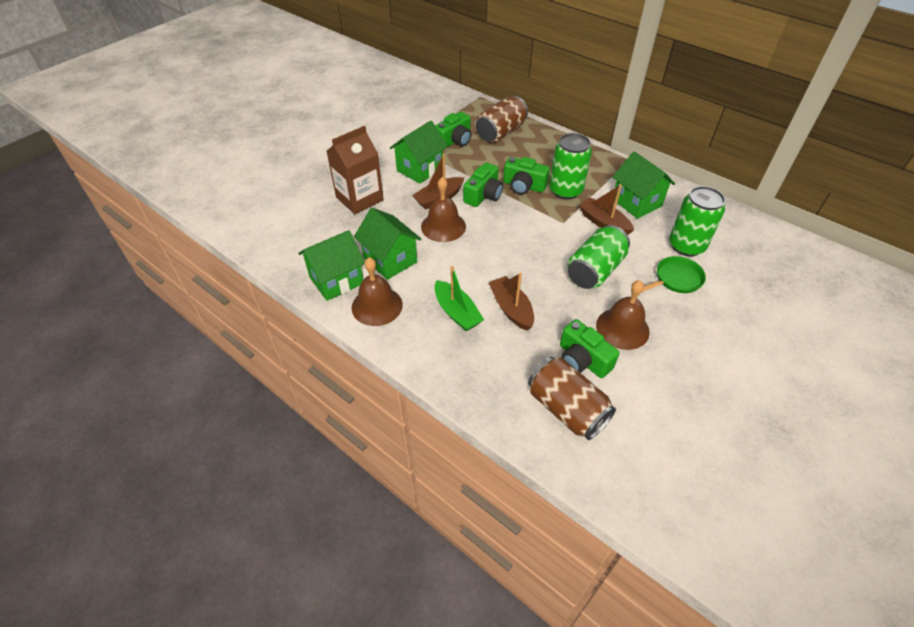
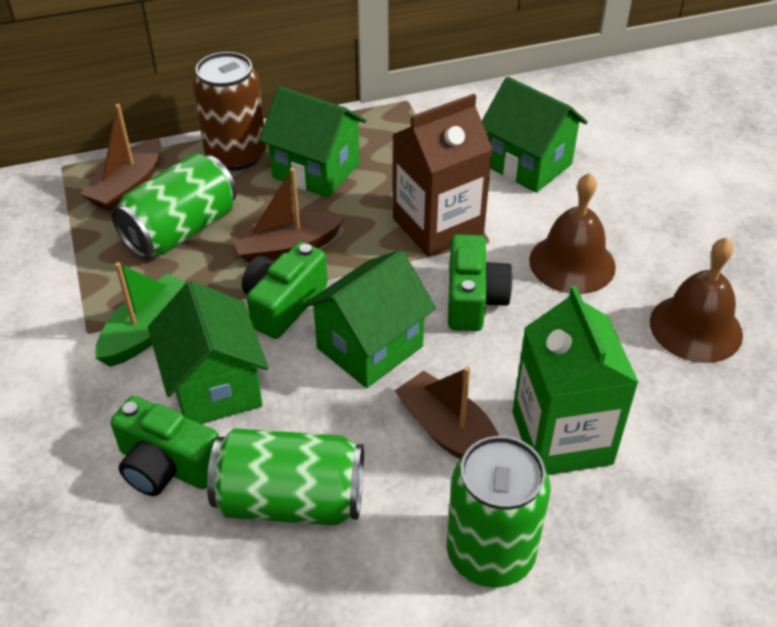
brown bell: 3 -> 2
brown can: 2 -> 1
green camera: 4 -> 3
green carton: 0 -> 1
green pan: 1 -> 0

